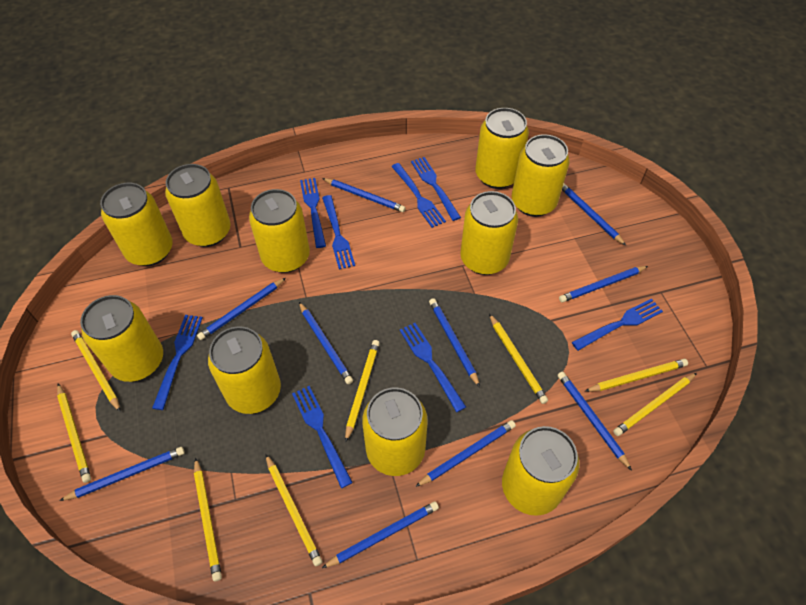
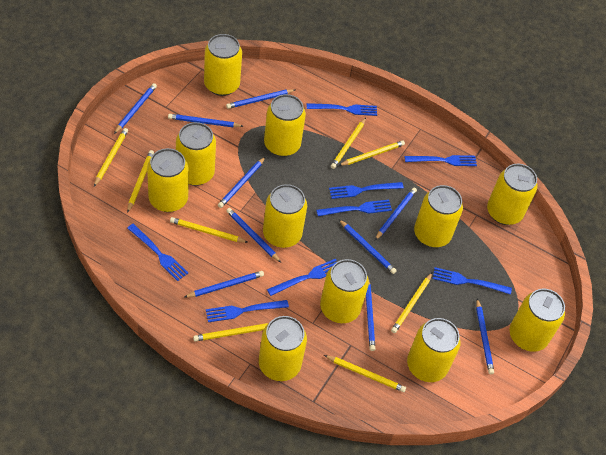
yellow can: 10 -> 11

